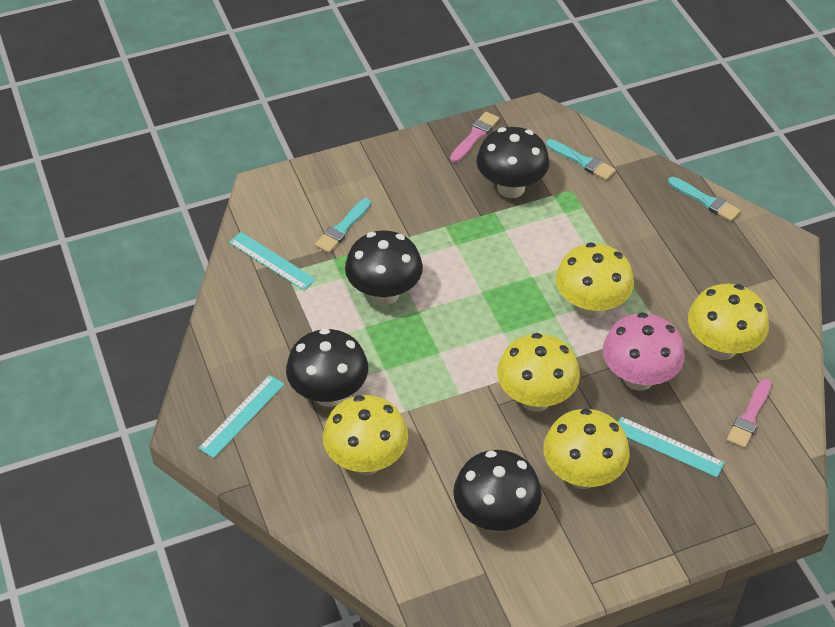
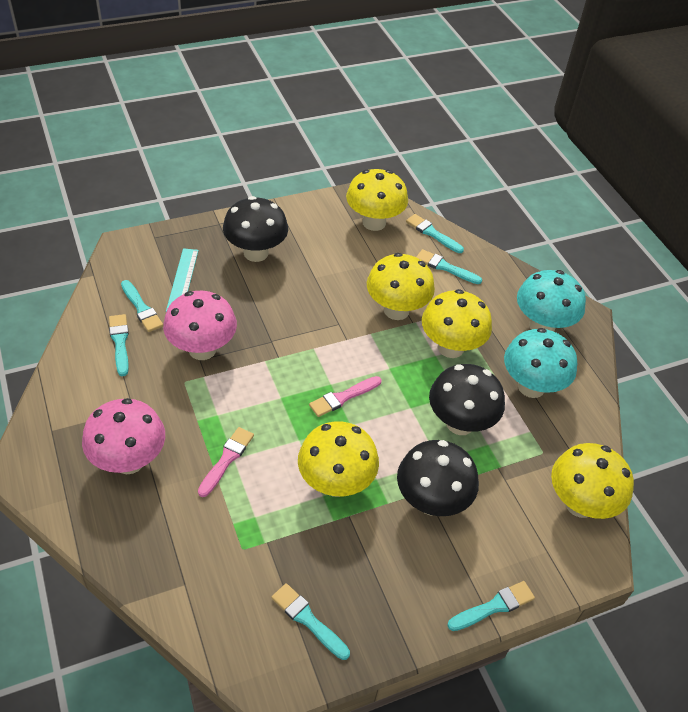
black mushroom: 4 -> 3
pink mushroom: 1 -> 2
turquoise brush: 3 -> 6
turquoise mushroom: 0 -> 2
turquoise ruler: 3 -> 1

